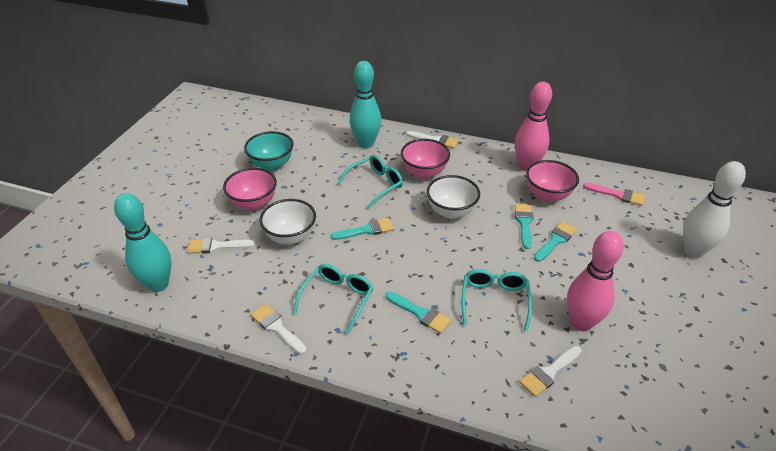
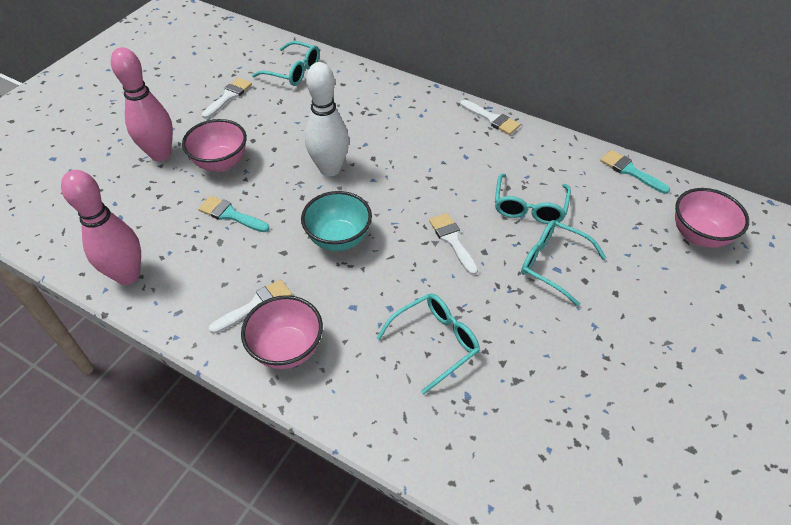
pink brush: 1 -> 0
turquoise bowling pin: 2 -> 0
turquoise brush: 4 -> 2
turquoise glasses: 3 -> 4
white bowl: 2 -> 0

